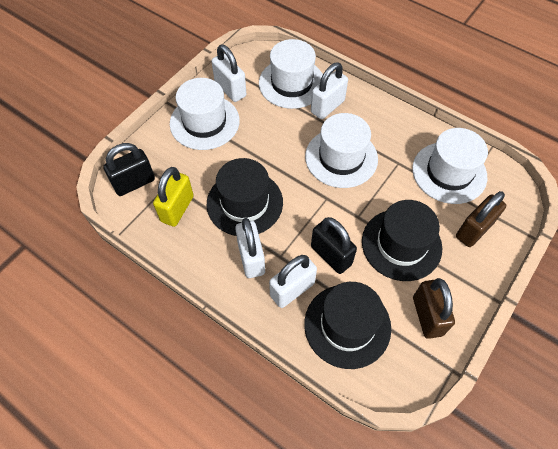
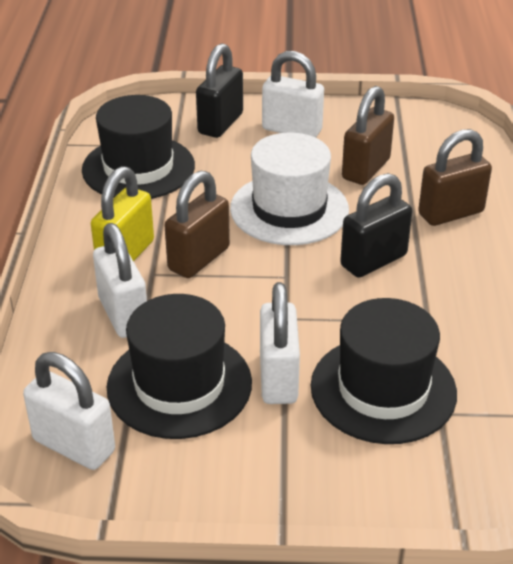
brown padlock: 2 -> 3
white hat: 4 -> 1

